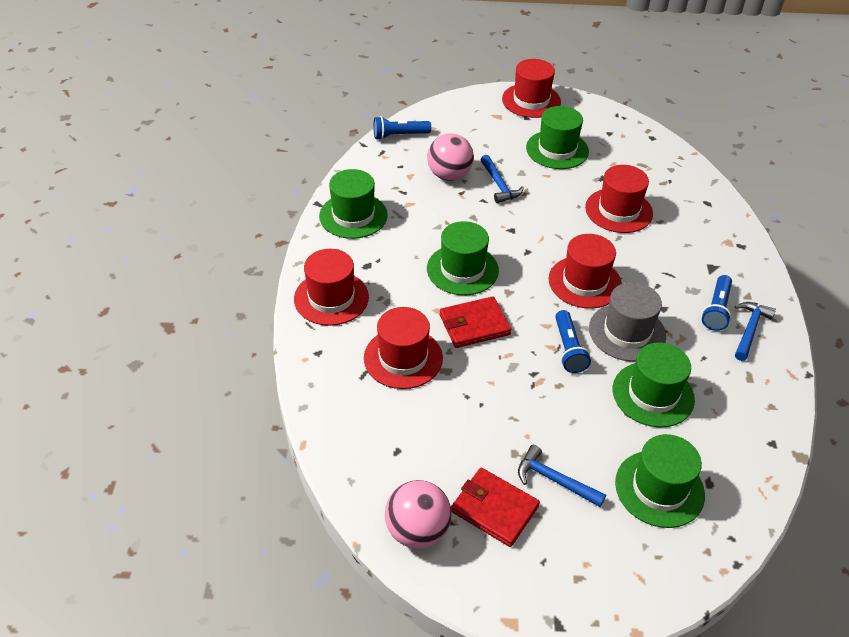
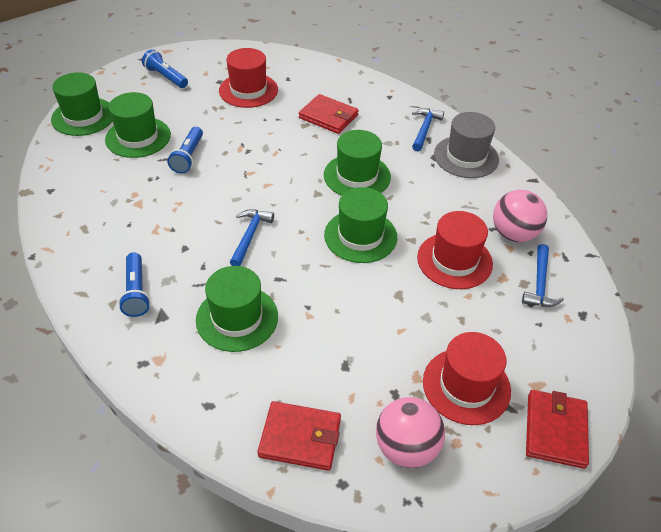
red hat: 5 -> 3
red wallet: 2 -> 3

